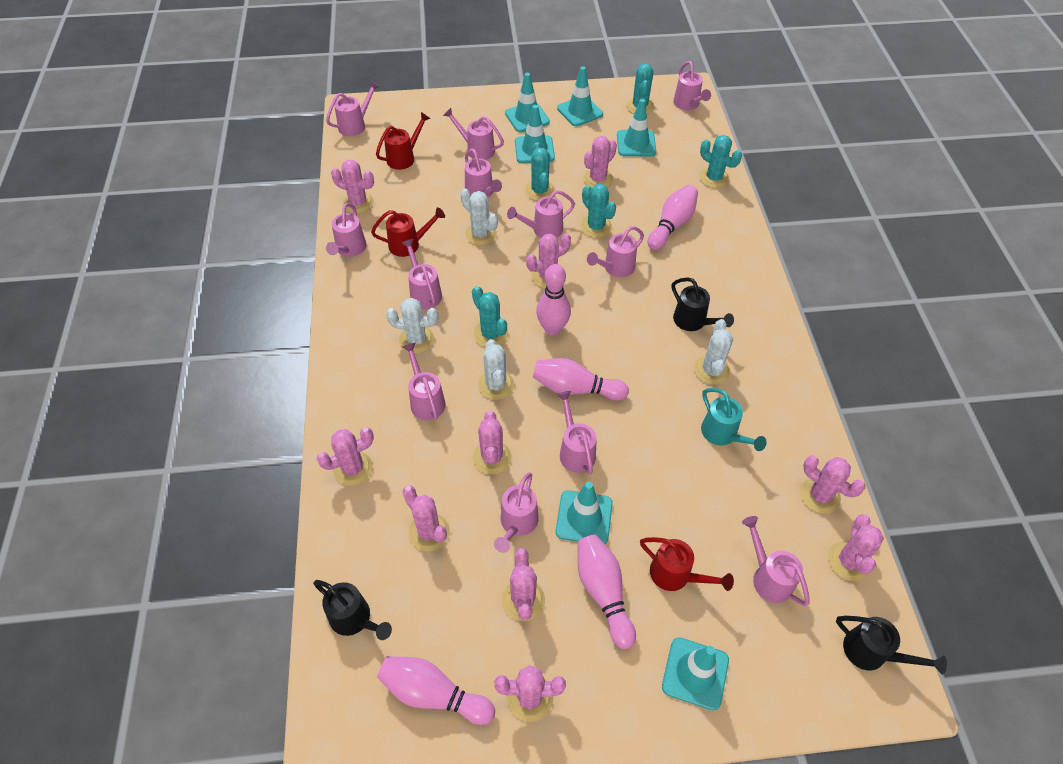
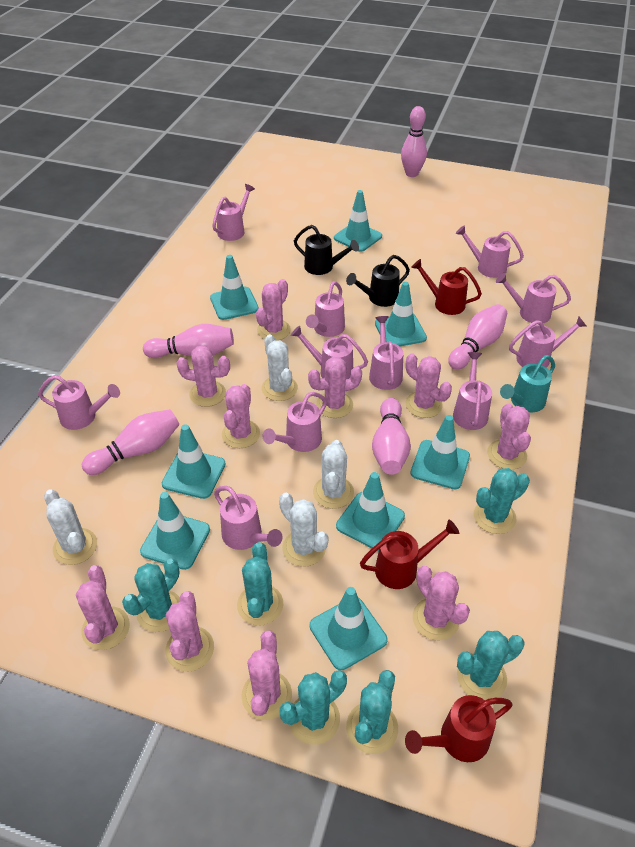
black watering can: 3 -> 2
pink watering can: 12 -> 11
turquoise cactus: 5 -> 6
turquoise traffic cone: 6 -> 8

